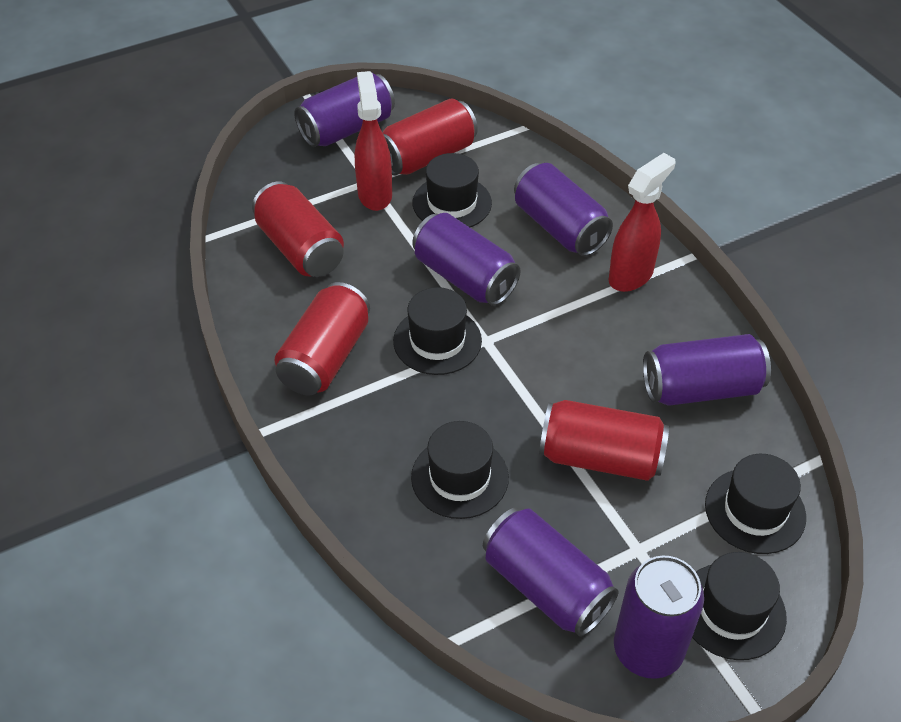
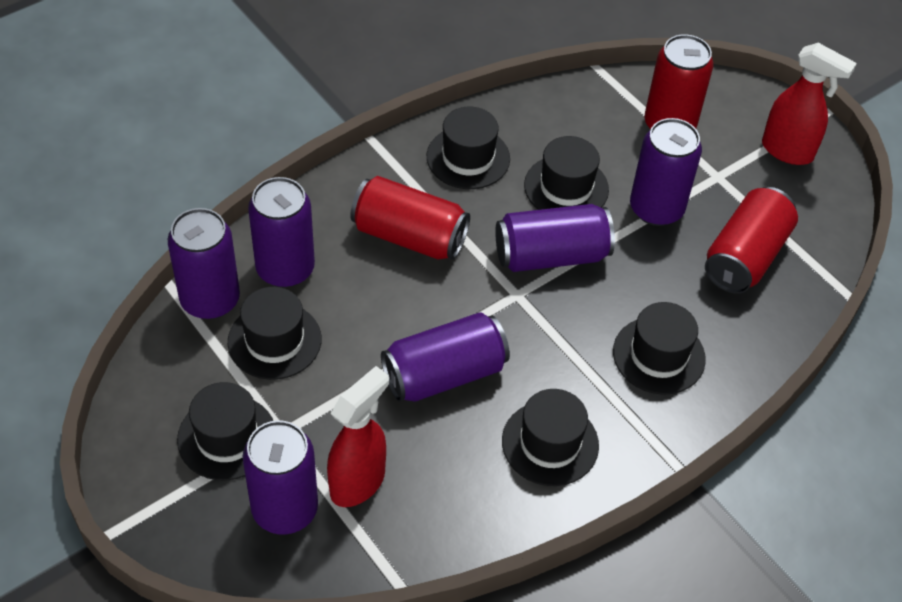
black hat: 5 -> 6
red can: 4 -> 3

